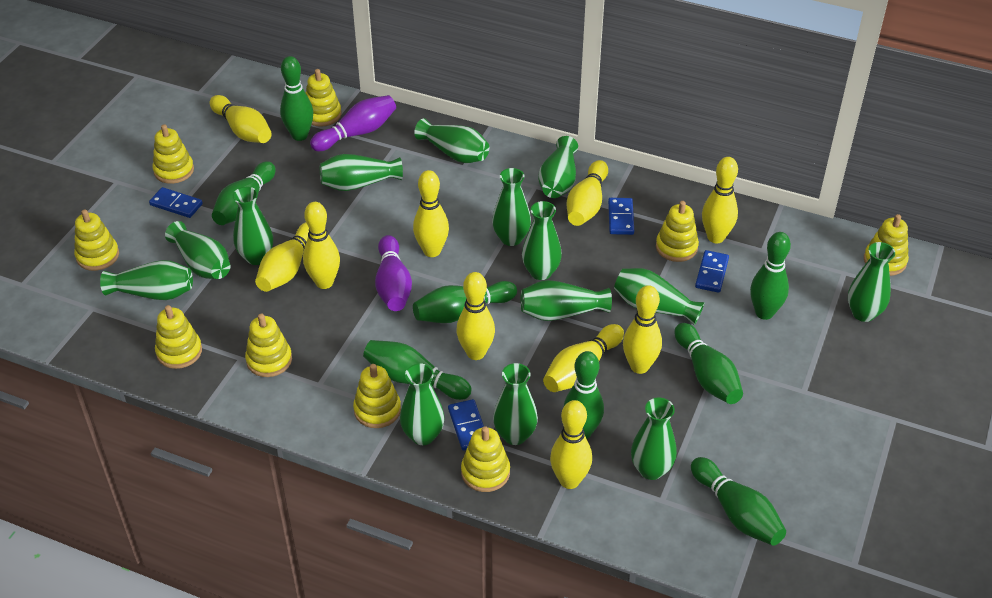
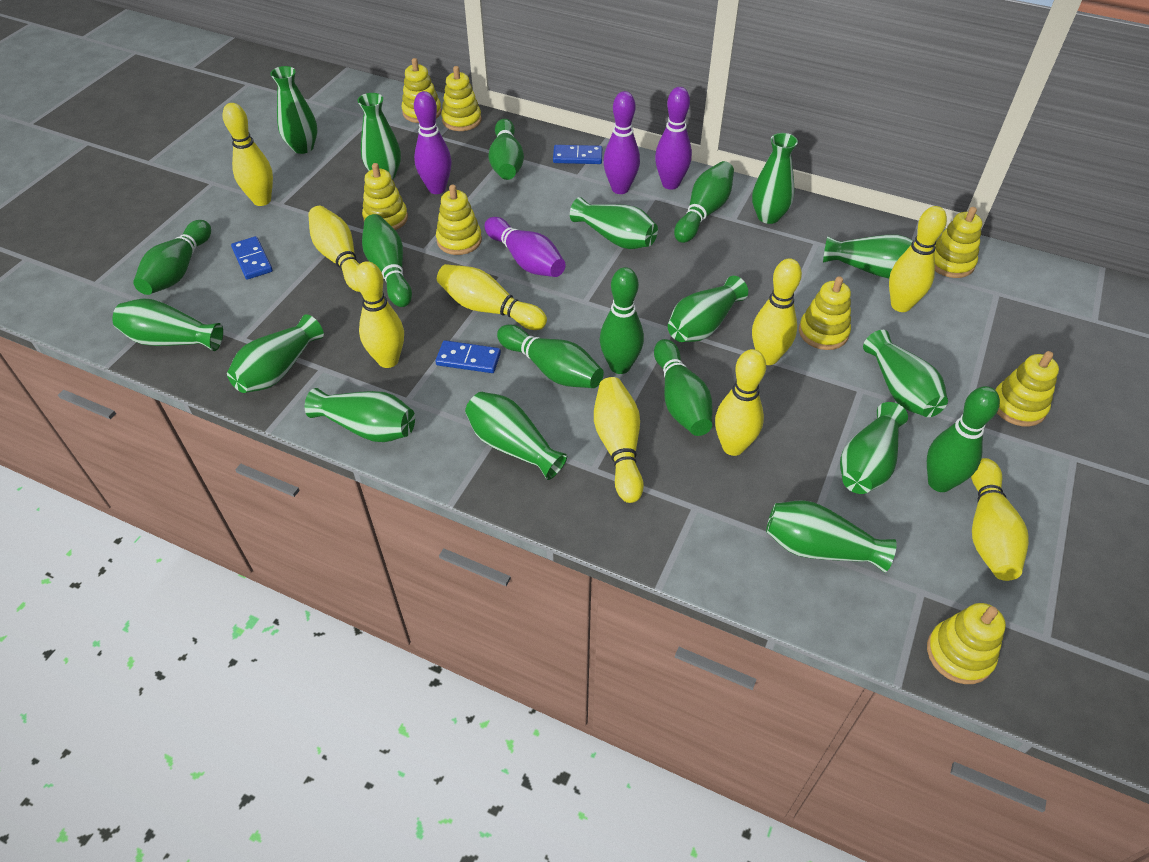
blue domino: 4 -> 3
green vase: 14 -> 13
purple bowling pin: 2 -> 4
yellow bowling pin: 10 -> 9
yellow stacking toy: 9 -> 8

